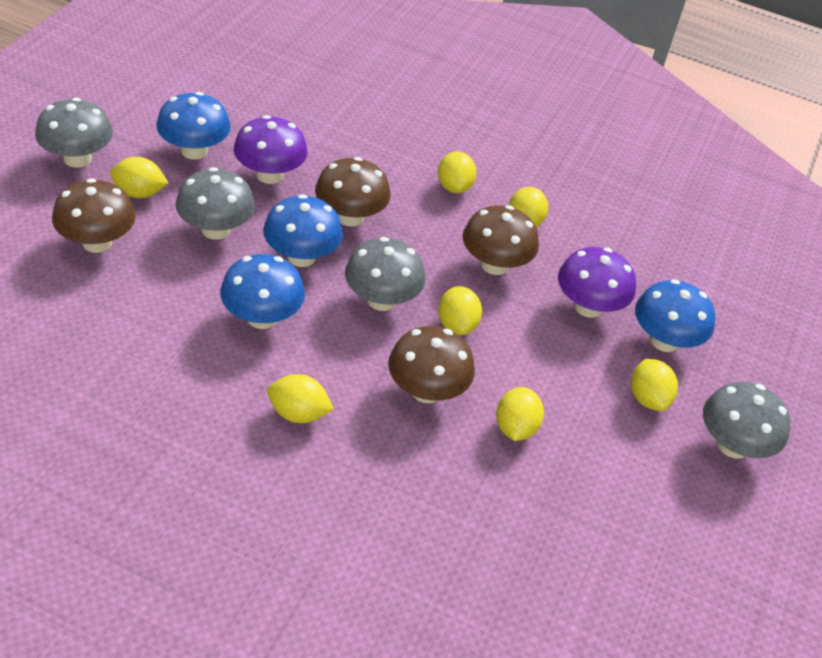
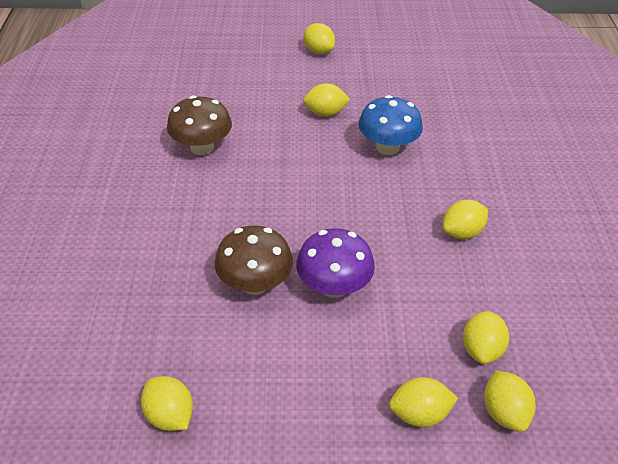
blue mushroom: 4 -> 1
brown mushroom: 4 -> 2
grey mushroom: 4 -> 0
purple mushroom: 2 -> 1

